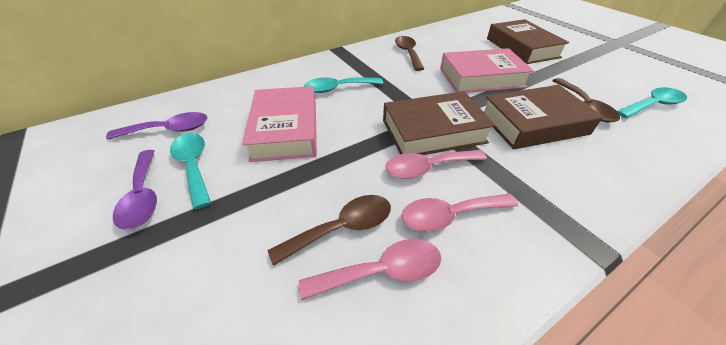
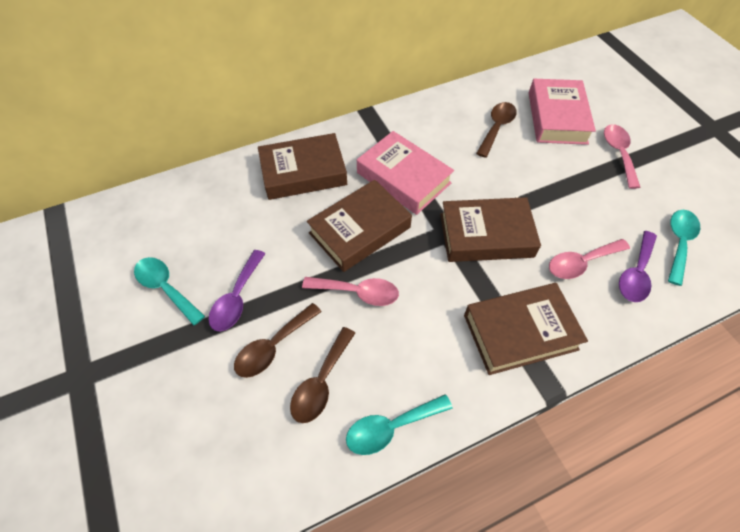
brown book: 3 -> 4

